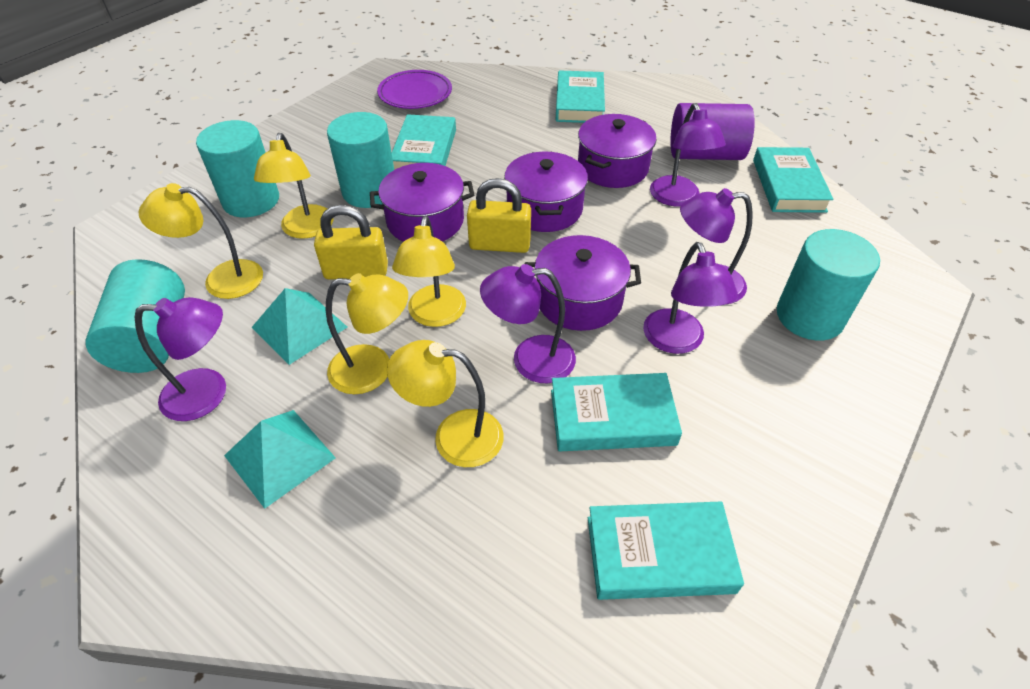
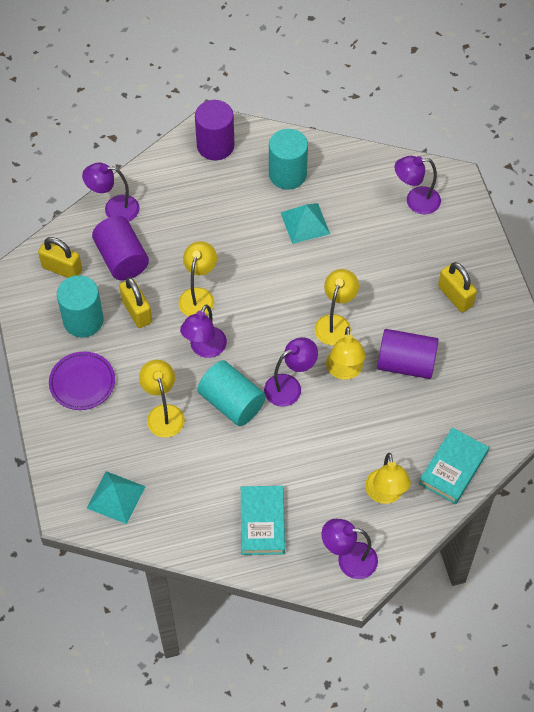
purple cylinder: 1 -> 3
purple pot: 4 -> 0
turquoise book: 5 -> 2
turquoise cylinder: 4 -> 3
yellow padlock: 2 -> 3

